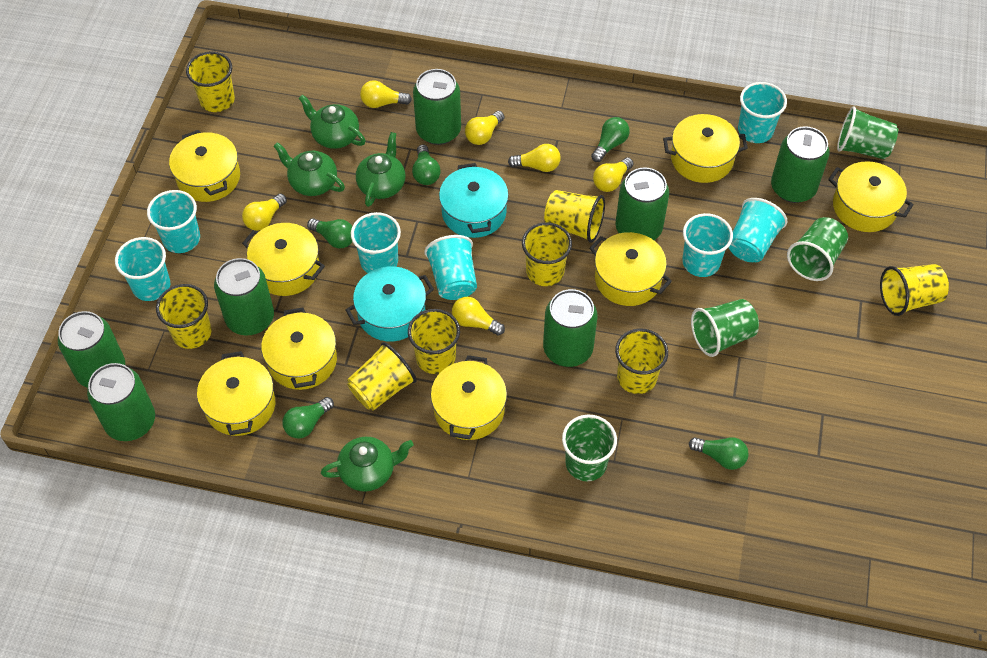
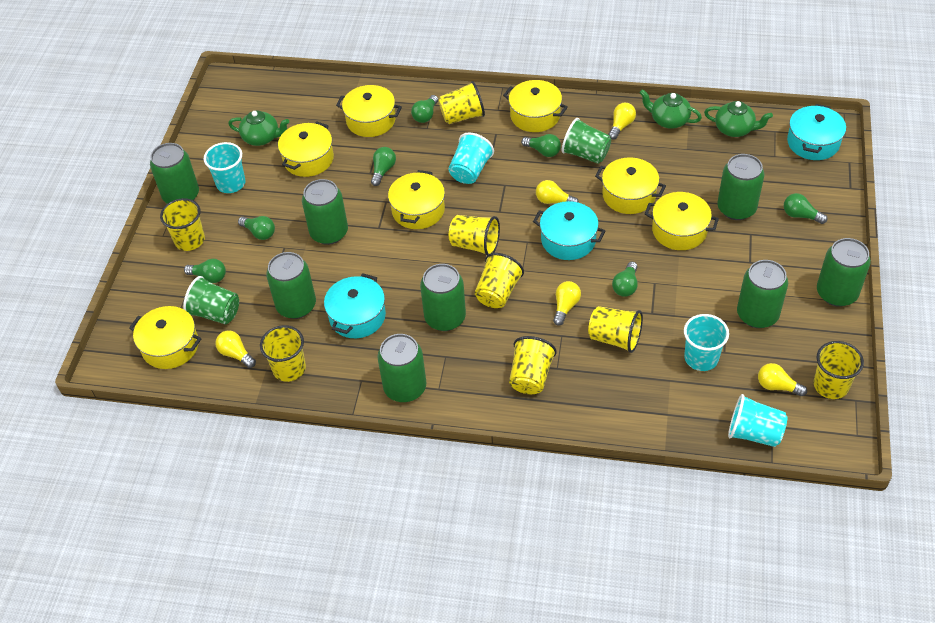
green can: 7 -> 8
green cup: 4 -> 2
green light bulb: 5 -> 7
green teapot: 4 -> 3
turquoise cup: 7 -> 4
turquoise pot: 2 -> 3
yellow light bulb: 6 -> 5
yellow pot: 8 -> 7

